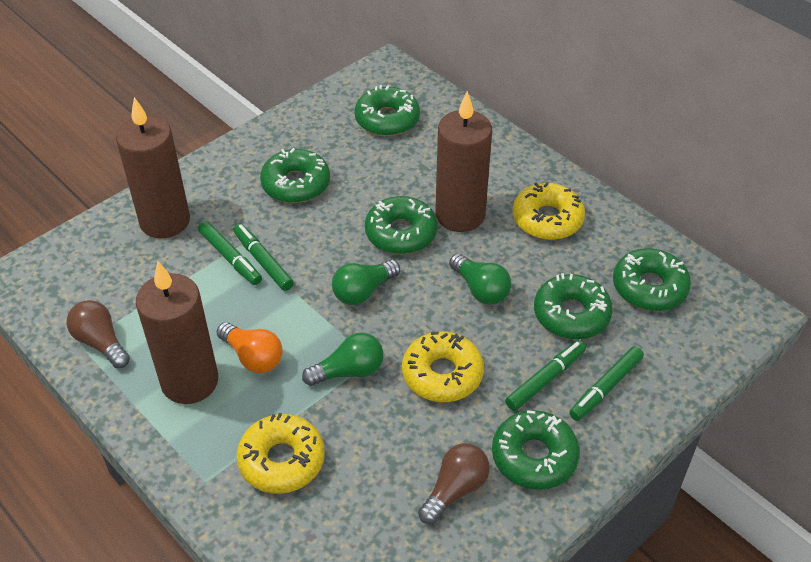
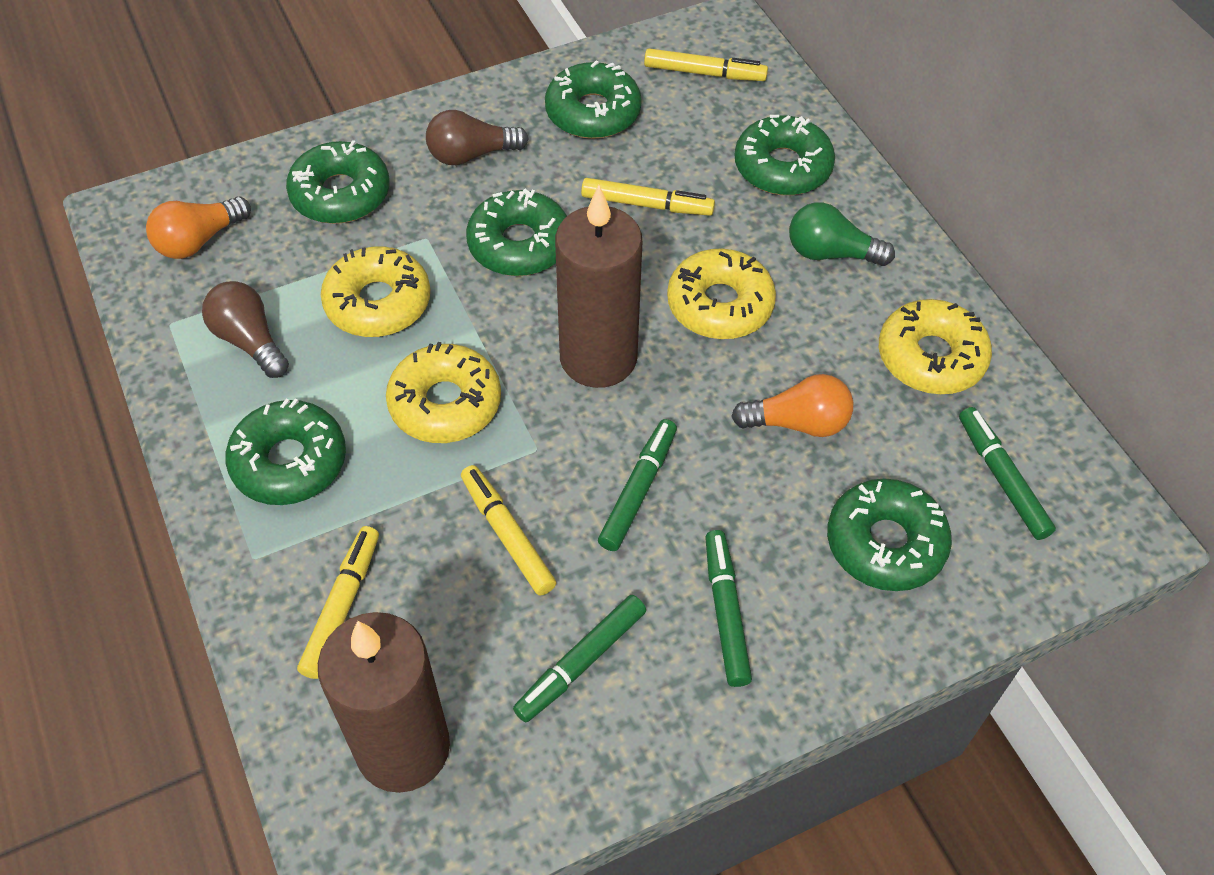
brown candle: 3 -> 2
green light bulb: 3 -> 1
orange light bulb: 1 -> 2
yellow donut: 3 -> 4
yellow marker: 0 -> 4

